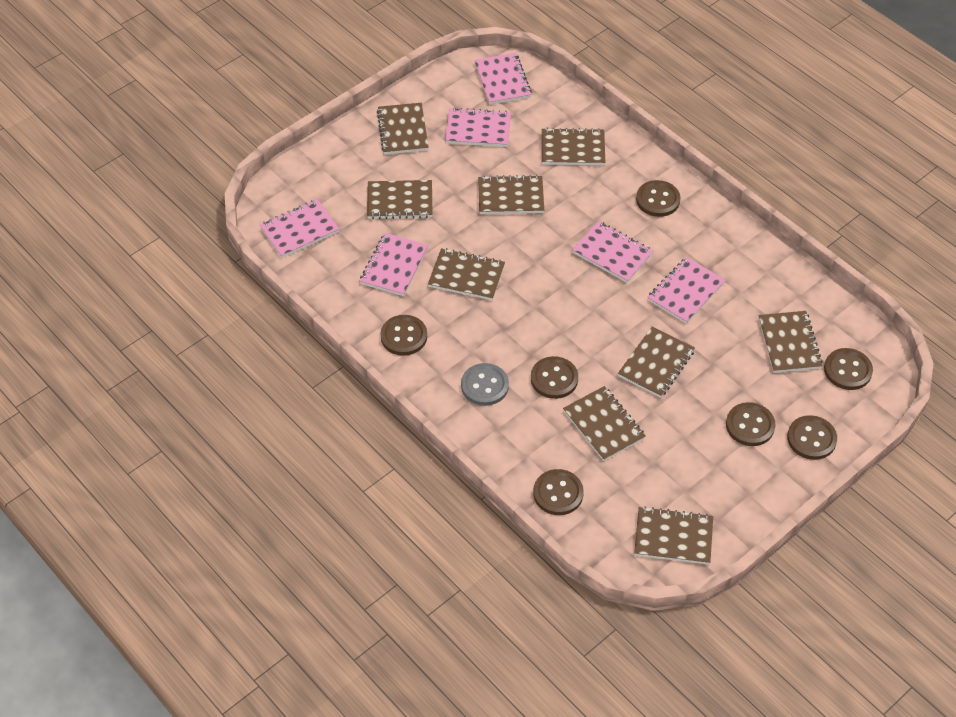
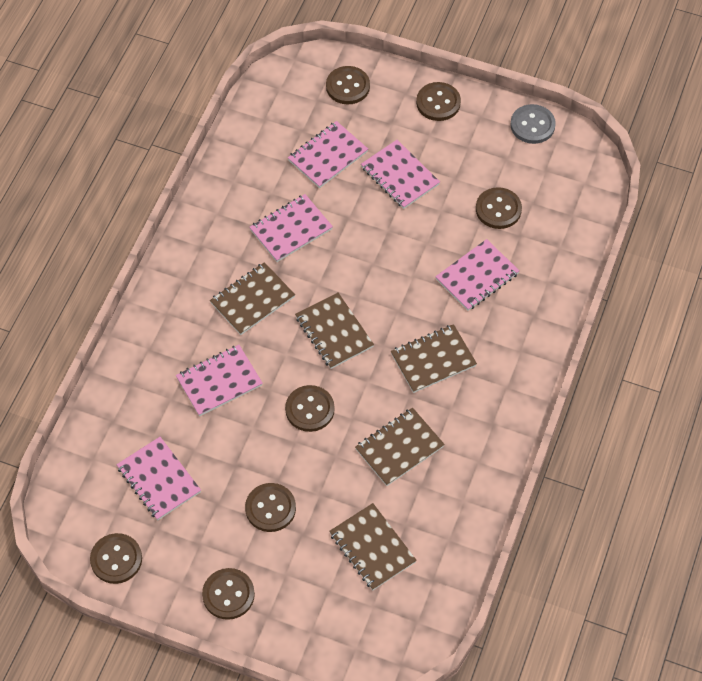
brown notebook: 9 -> 5

